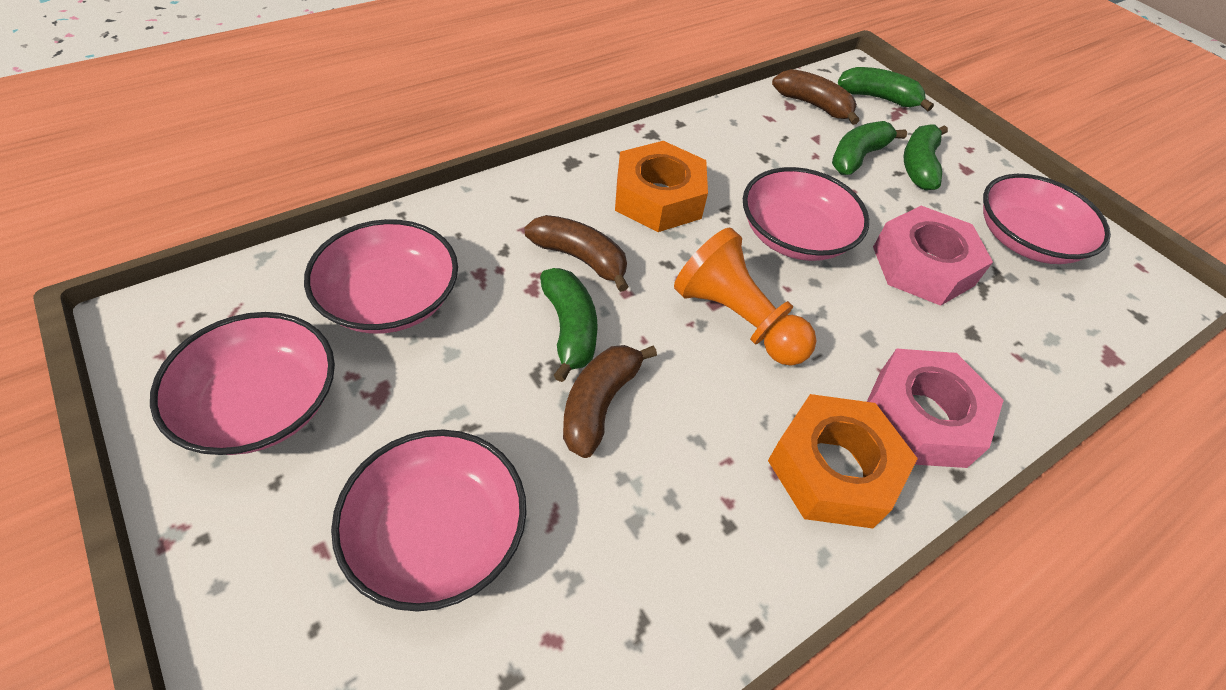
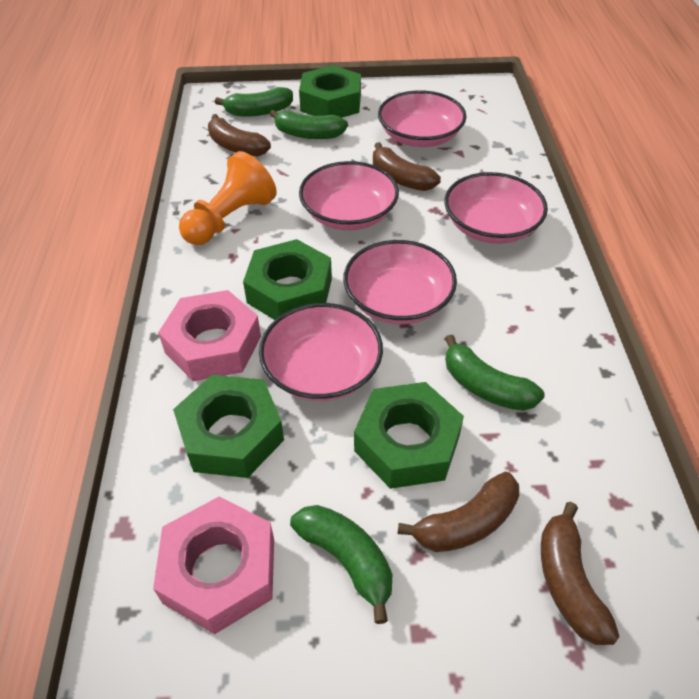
brown banana: 3 -> 4
green nut: 0 -> 4
orange nut: 2 -> 0

